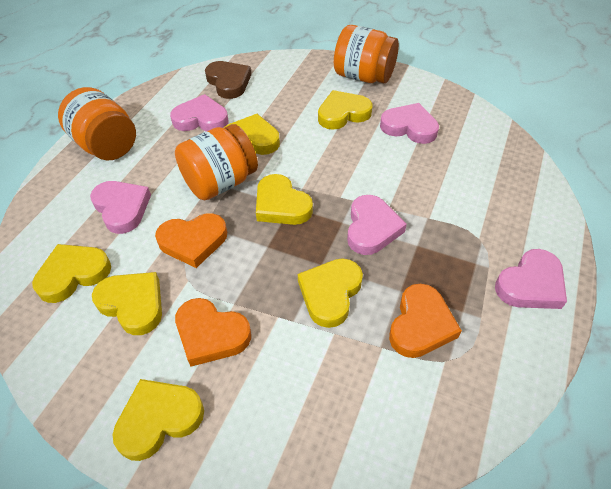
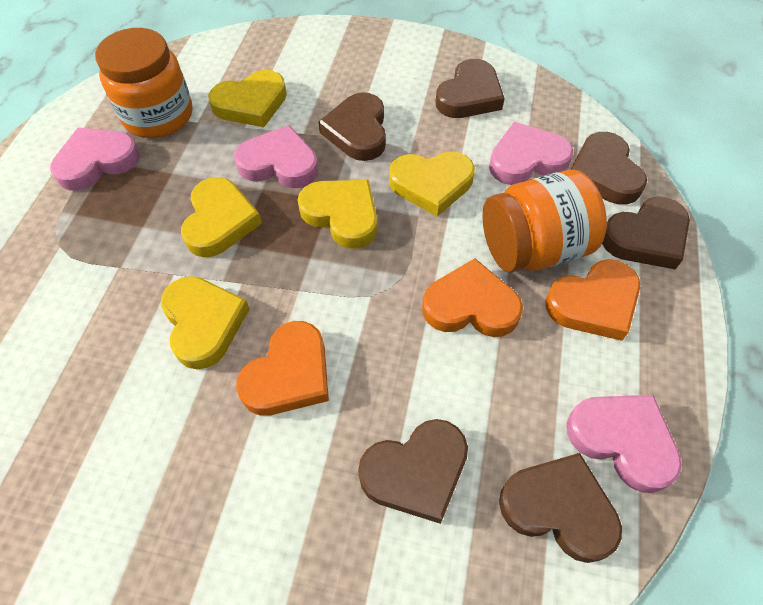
brown heart: 1 -> 6
orange jar: 3 -> 2
pink heart: 5 -> 4
yellow heart: 7 -> 5

